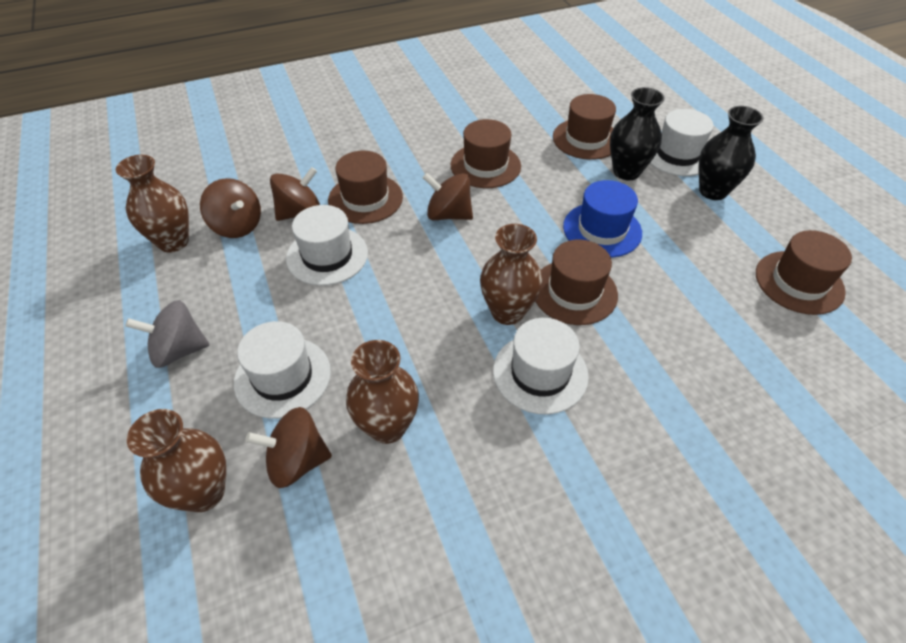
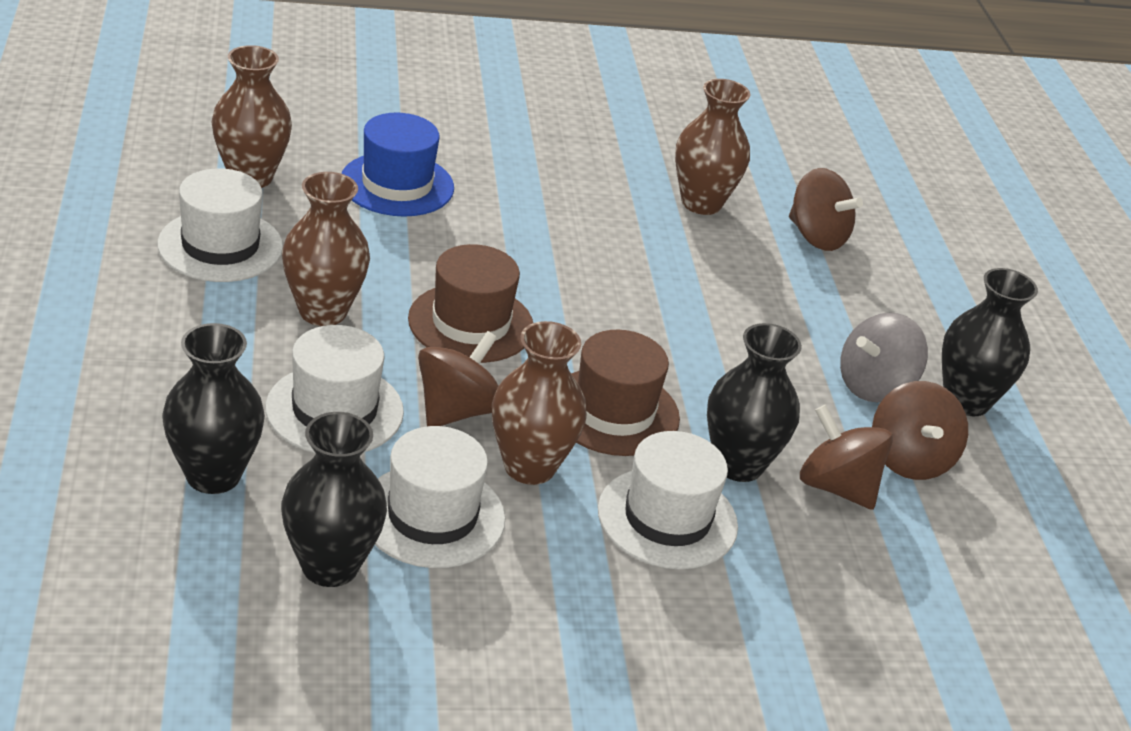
black vase: 2 -> 4
brown hat: 5 -> 2

